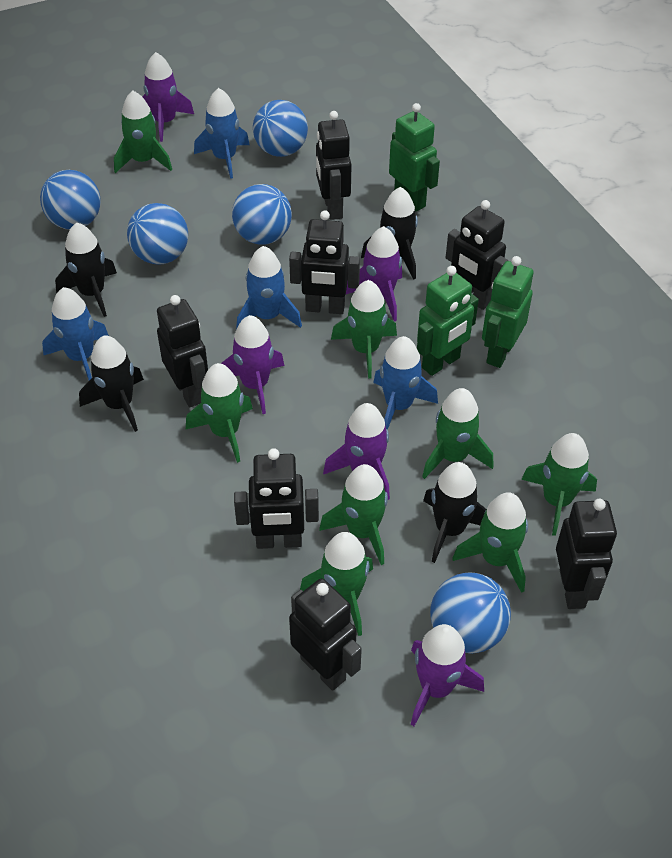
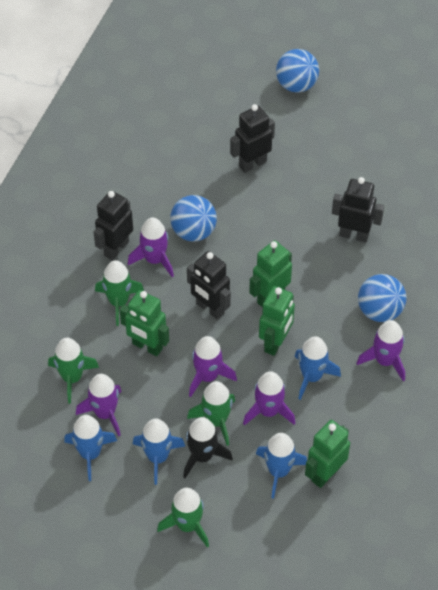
black robot: 7 -> 4
black rocket: 4 -> 1
blue ball: 5 -> 3
green robot: 3 -> 4
green rocket: 8 -> 4

